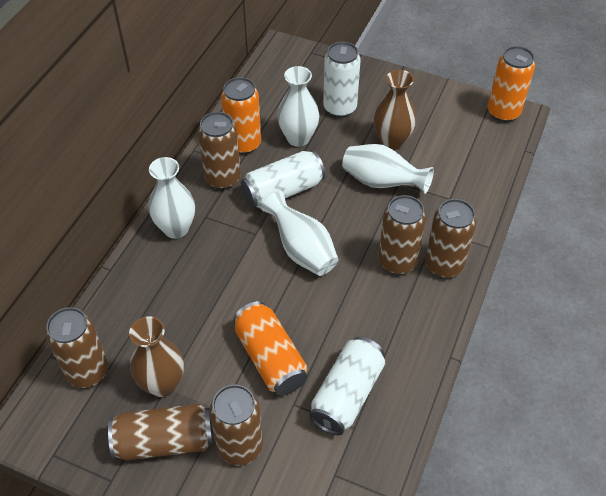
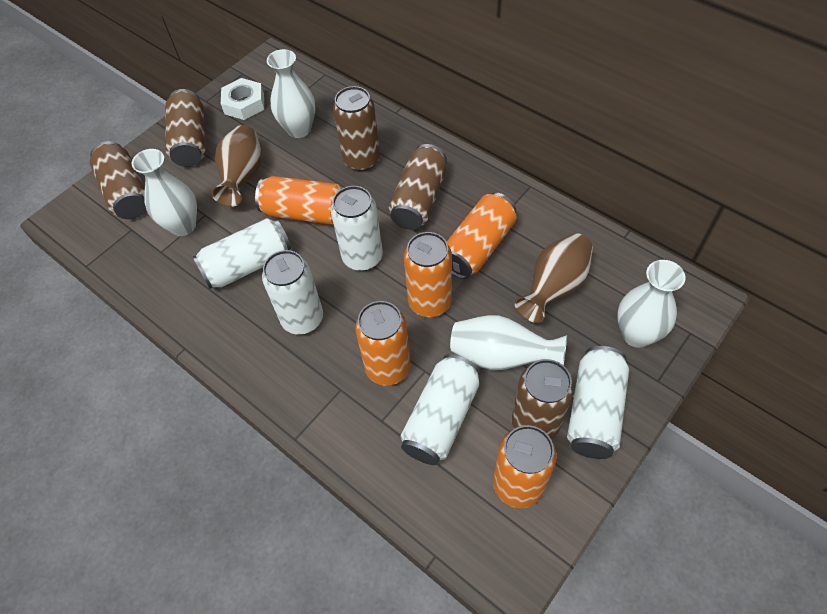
brown can: 6 -> 5
orange can: 3 -> 5
white can: 3 -> 5
white nut: 0 -> 1

